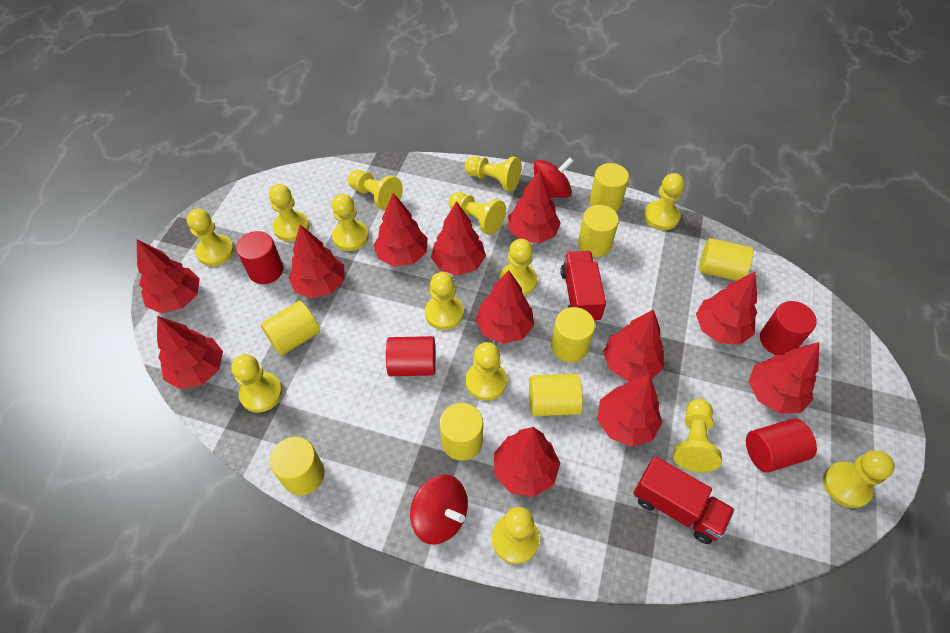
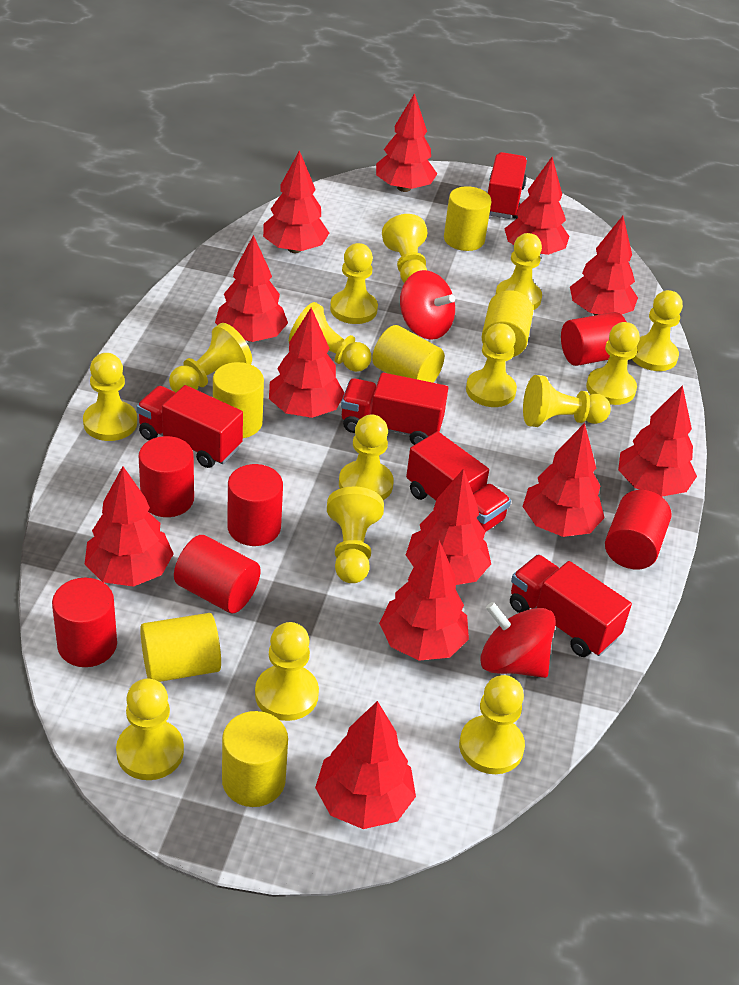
red cylinder: 4 -> 6
red truck: 2 -> 5
yellow cylinder: 8 -> 6
yellow pawn: 14 -> 15

